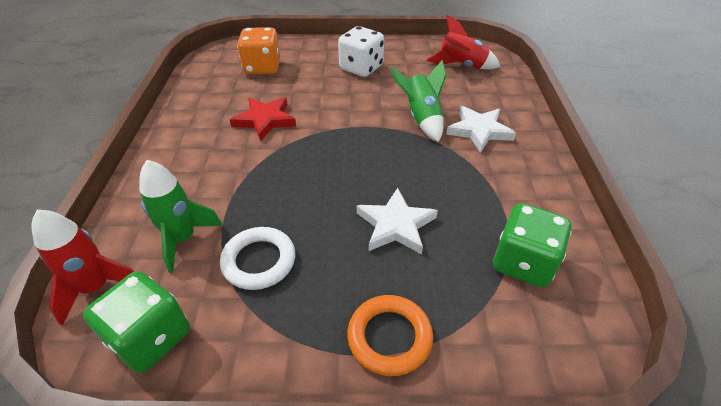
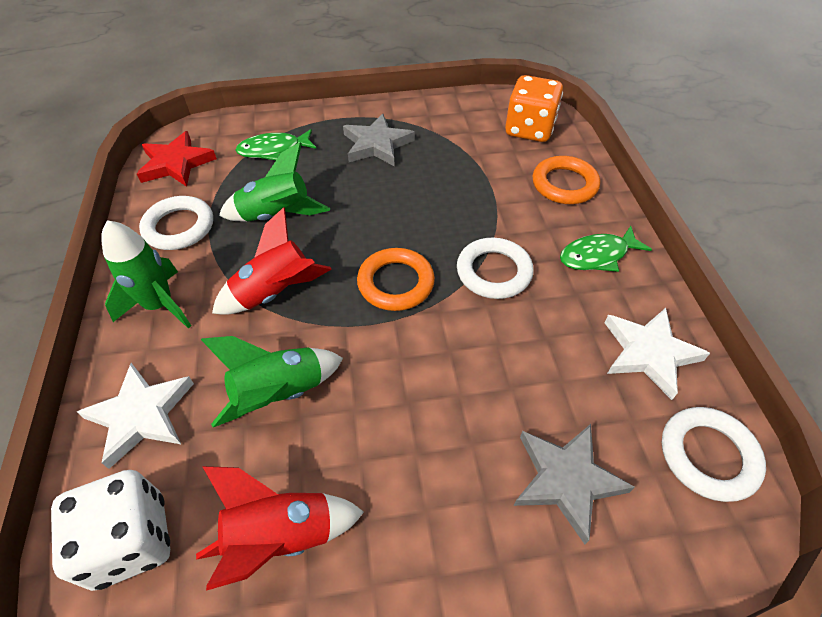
green dice: 2 -> 0
green fish: 0 -> 2
green rocket: 2 -> 3
grey star: 0 -> 2
orange ring: 1 -> 2
white ring: 1 -> 3

